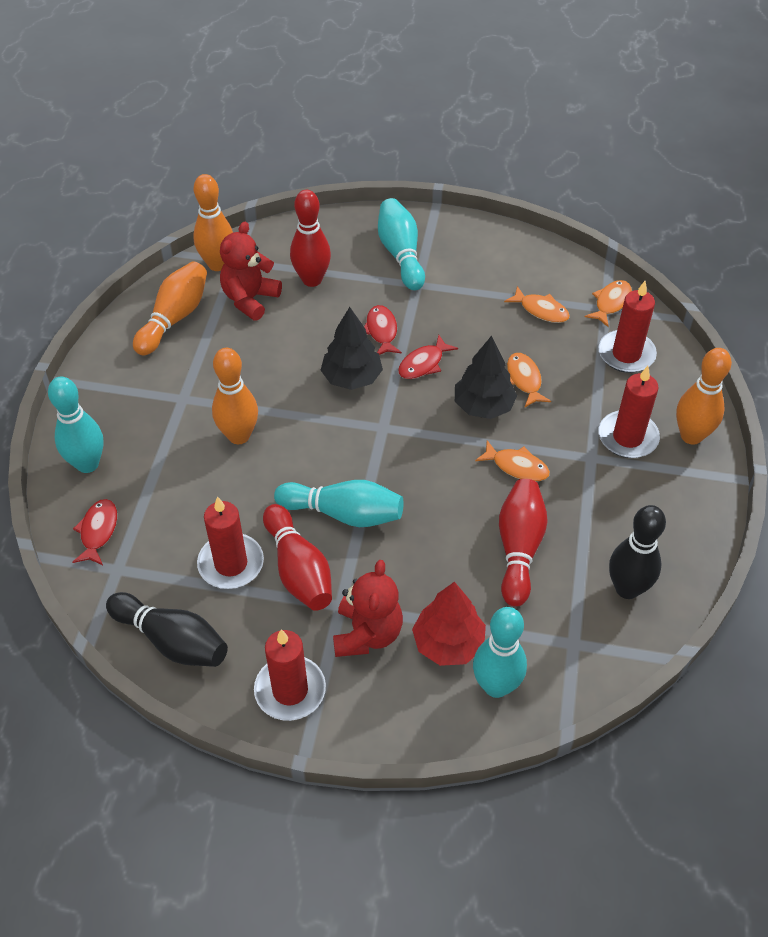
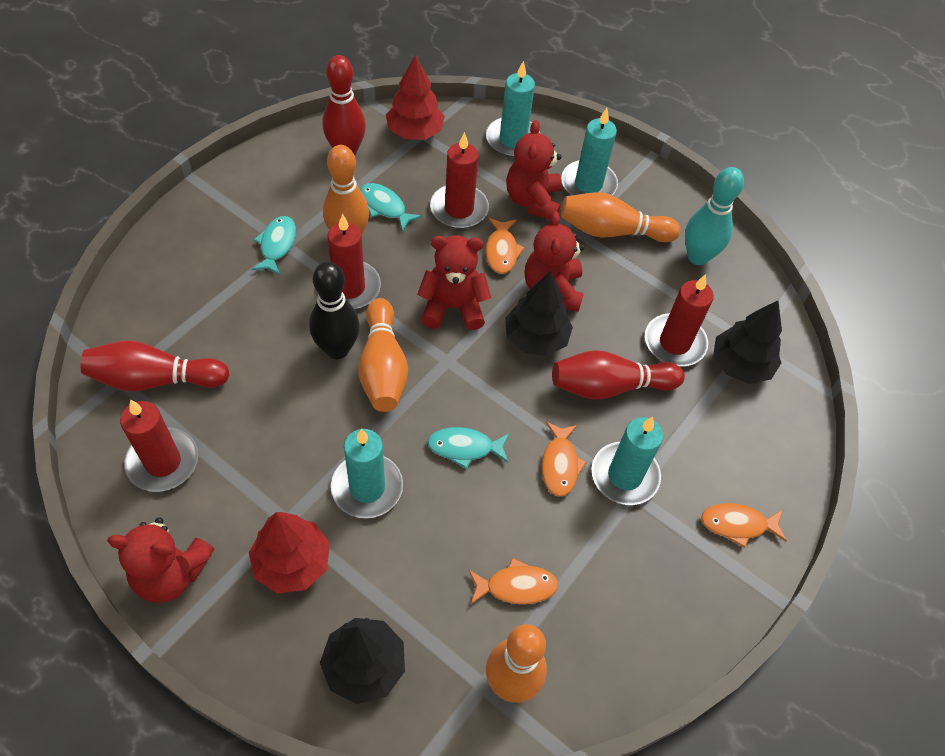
black bowling pin: 2 -> 1
black tree: 2 -> 3
red fish: 3 -> 0
red teddy bear: 2 -> 4
red tree: 1 -> 2
turquoise bowling pin: 4 -> 1
turquoise candle: 0 -> 4
turquoise fish: 0 -> 3

